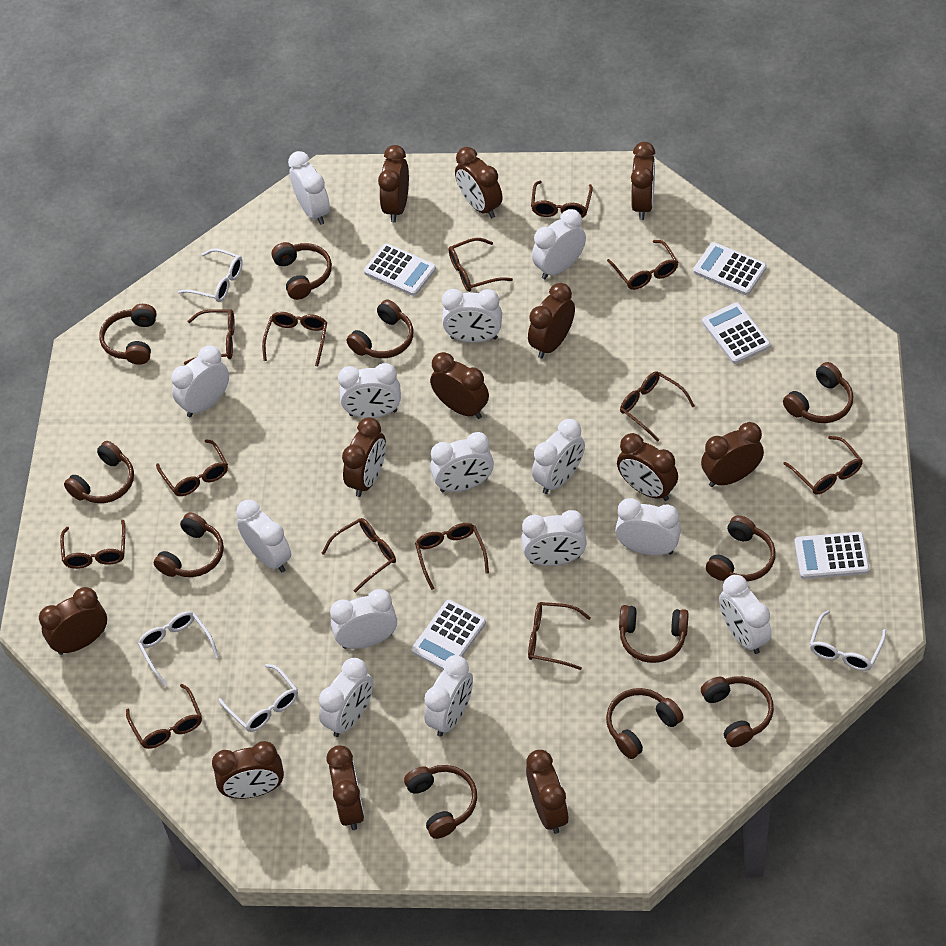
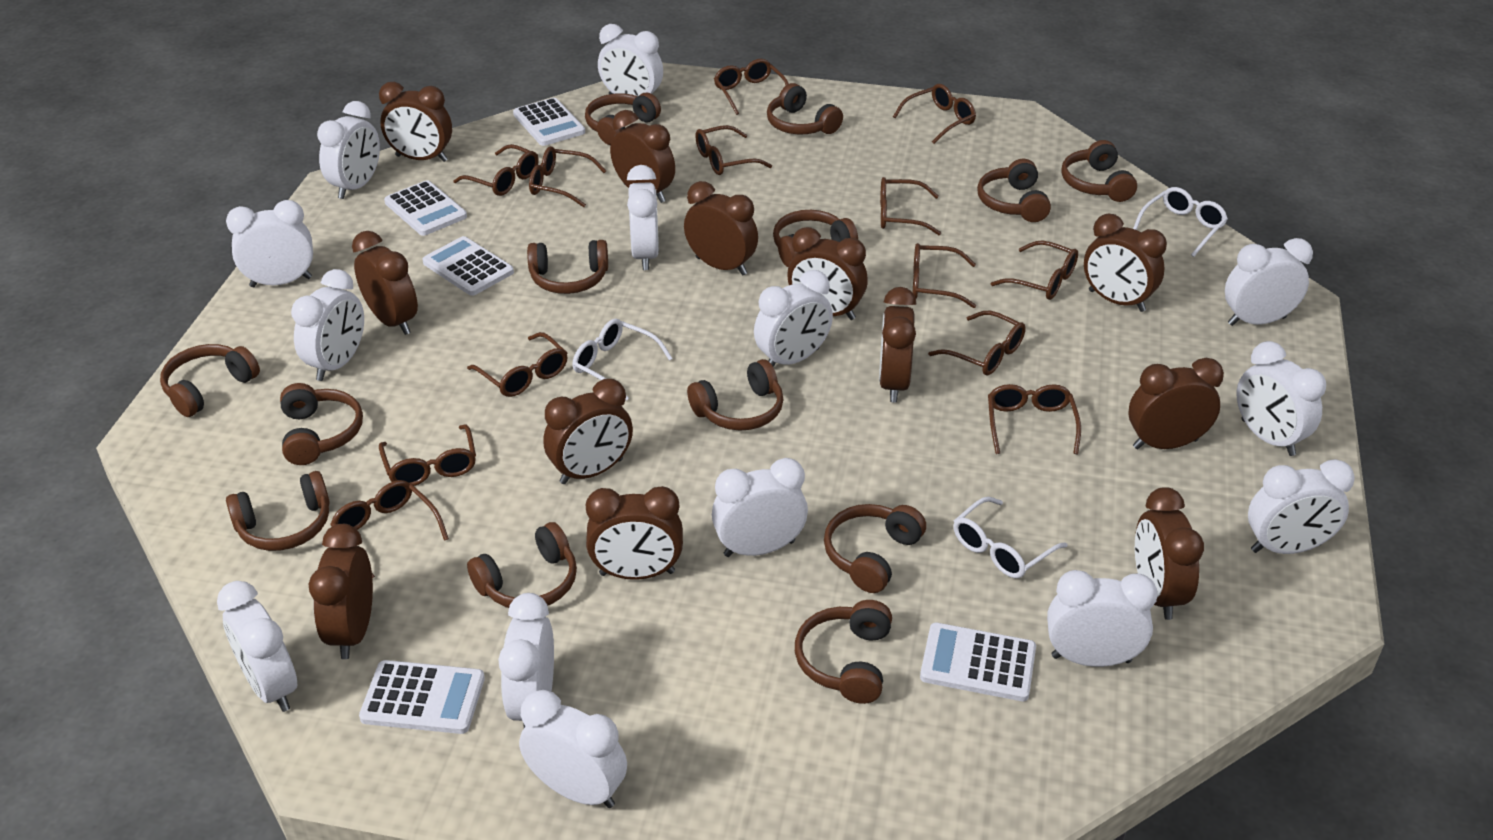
brown headphones: 11 -> 13
white glasses: 4 -> 3

